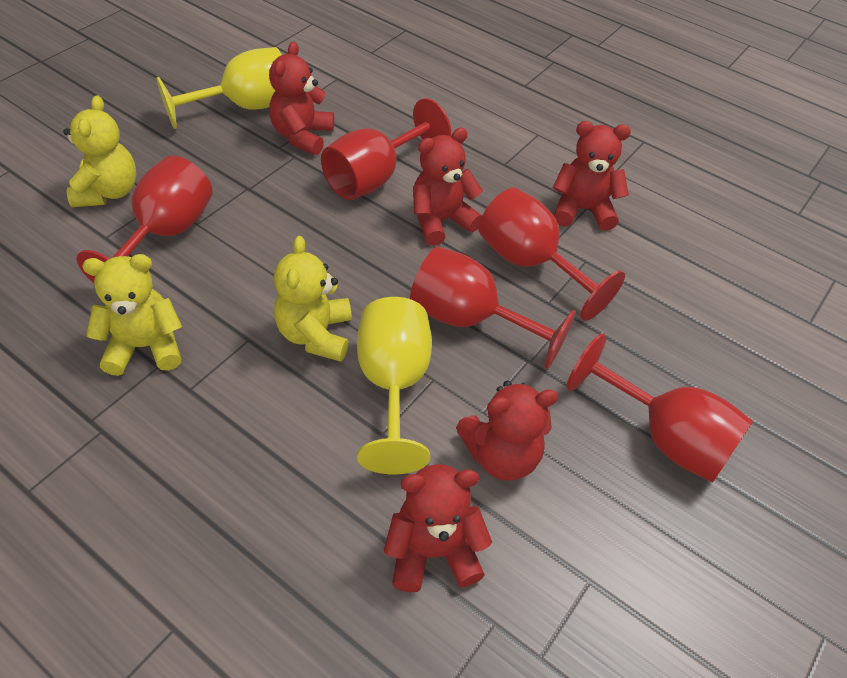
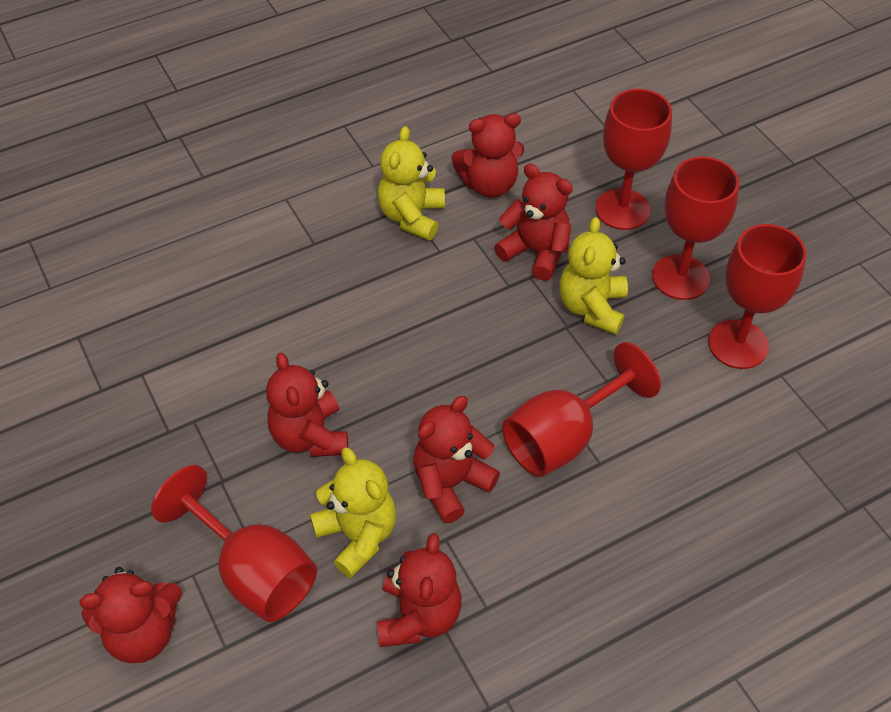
red teddy bear: 5 -> 6
yellow goblet: 2 -> 0

